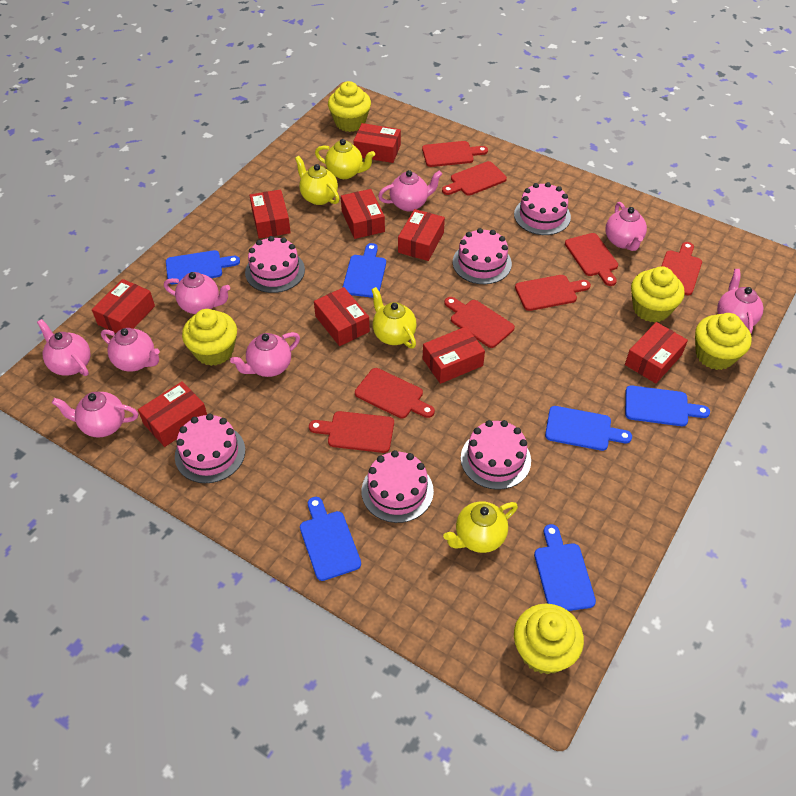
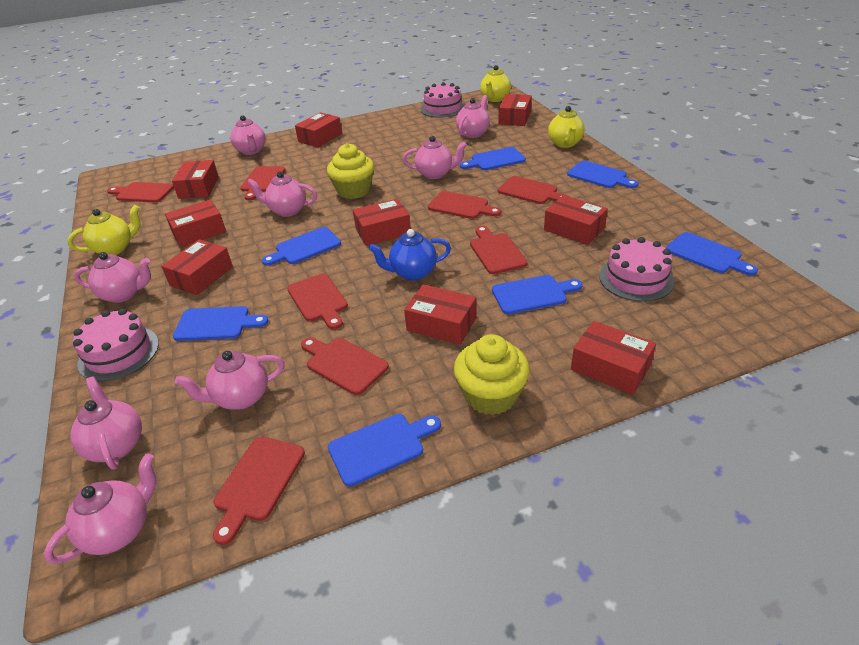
blue cutting board: 6 -> 7
blue teapot: 0 -> 1
pink cake: 6 -> 3
yellow cupcake: 5 -> 2
yellow teapot: 4 -> 3

